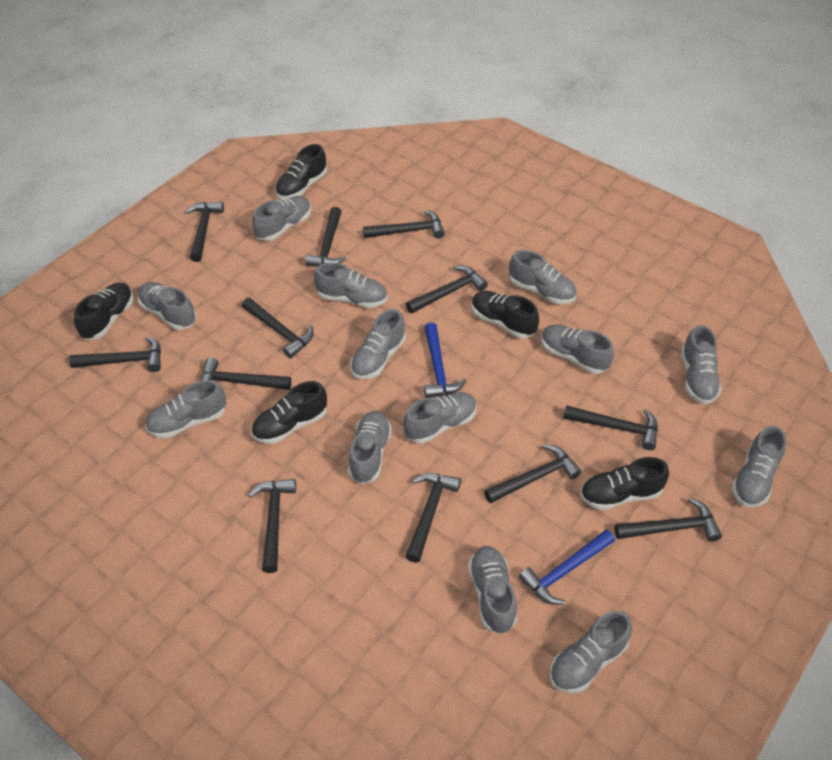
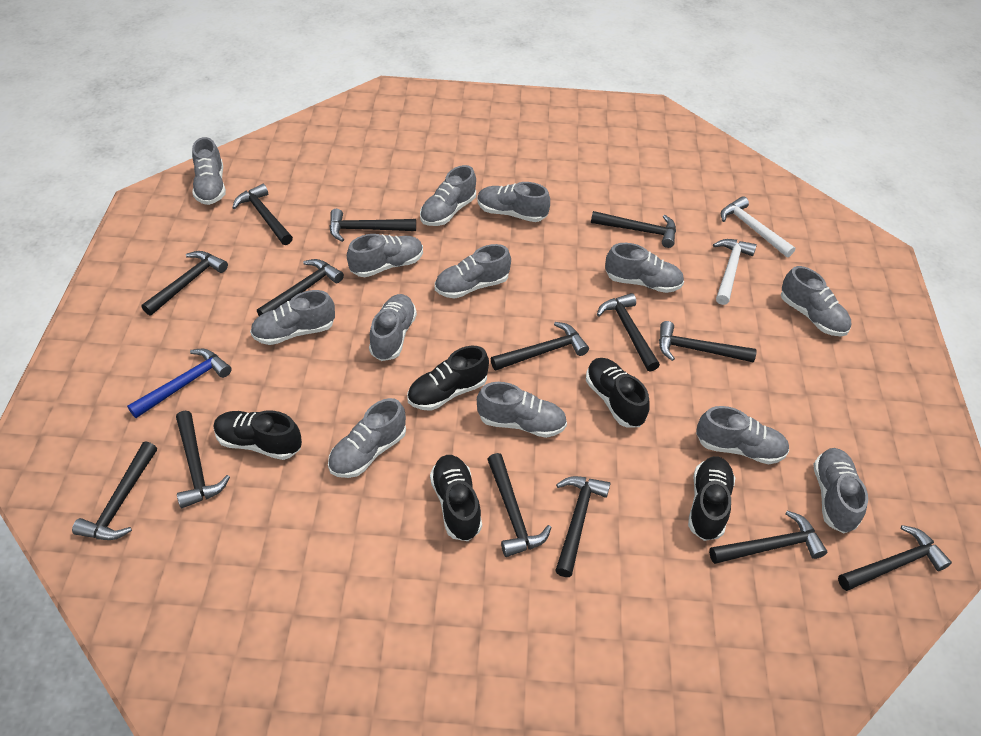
black hammer: 12 -> 14
blue hammer: 2 -> 1
white hammer: 0 -> 2

